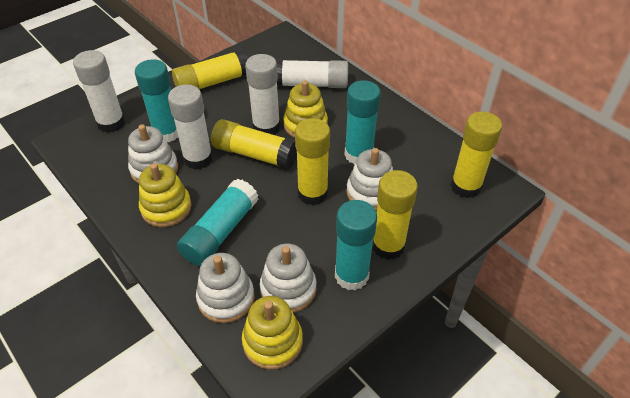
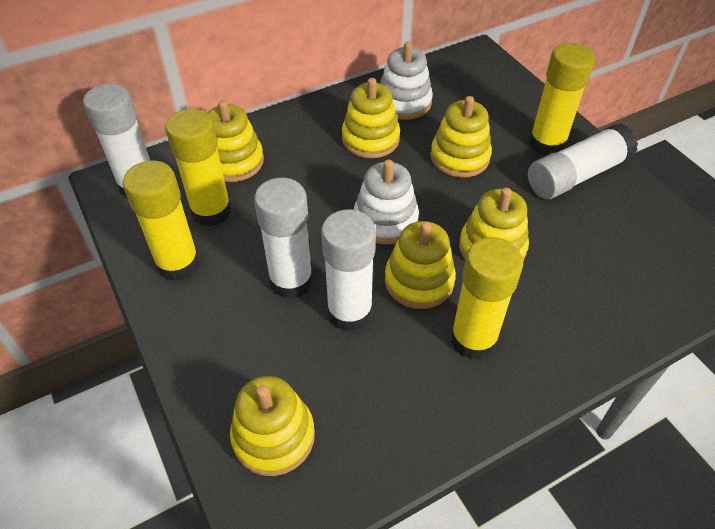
turquoise glue stick: 4 -> 0
white stacking toy: 4 -> 2
yellow glue stick: 5 -> 4
yellow stacking toy: 3 -> 6

